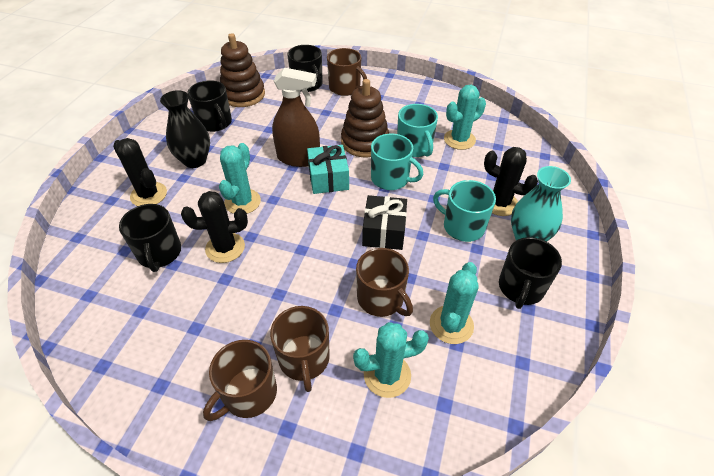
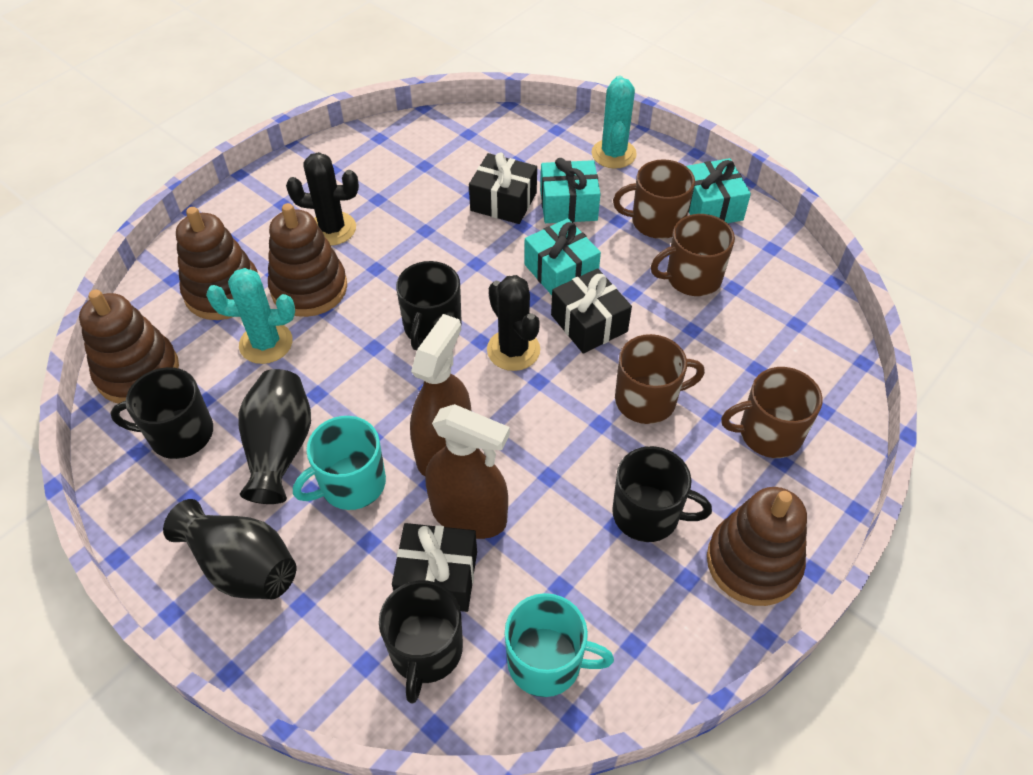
black cactus: 3 -> 2
black gift: 1 -> 3
black vase: 1 -> 2
brown spray bottle: 1 -> 2
brown stacking toy: 2 -> 4
turquoise cactus: 4 -> 2
turquoise gift: 1 -> 3
turquoise mug: 3 -> 2
turquoise vase: 1 -> 0

